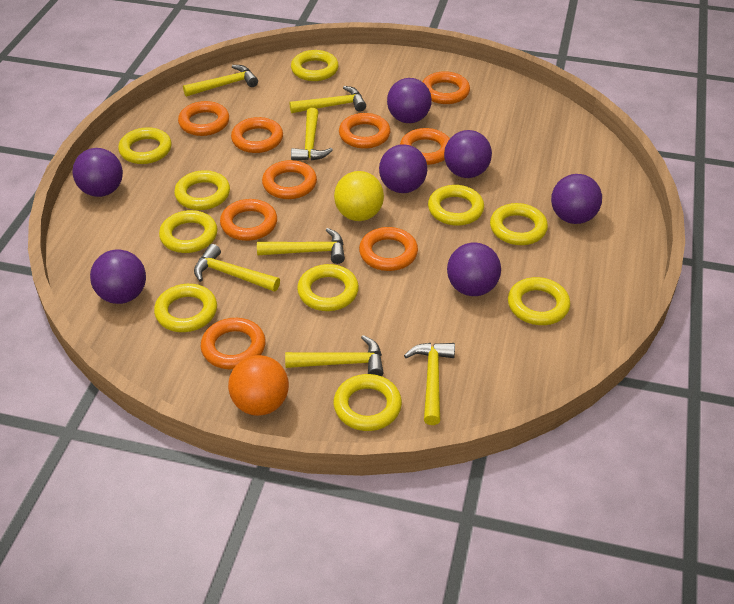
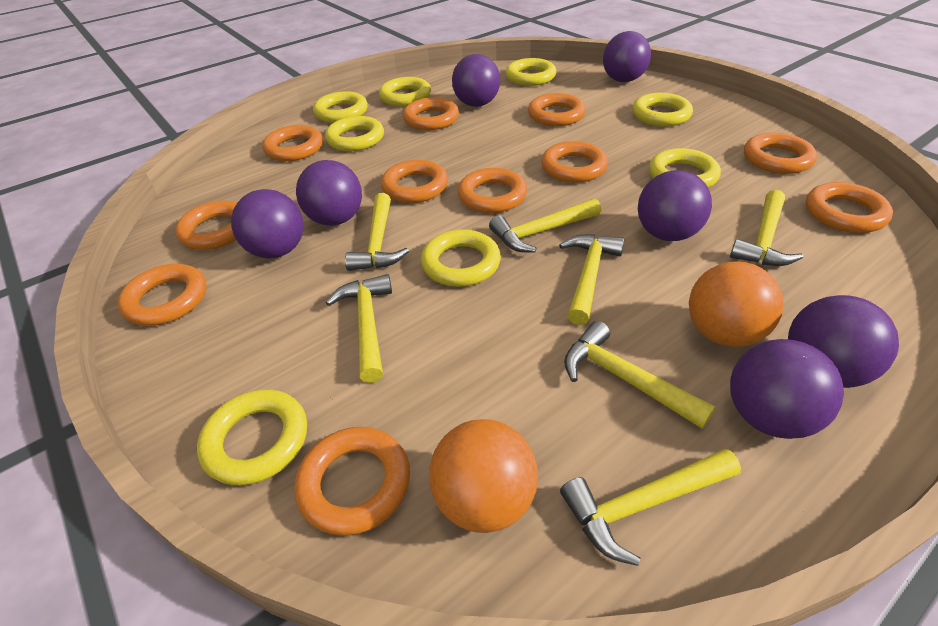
orange ball: 1 -> 2
orange ring: 9 -> 11
yellow ball: 1 -> 0
yellow ring: 10 -> 8

